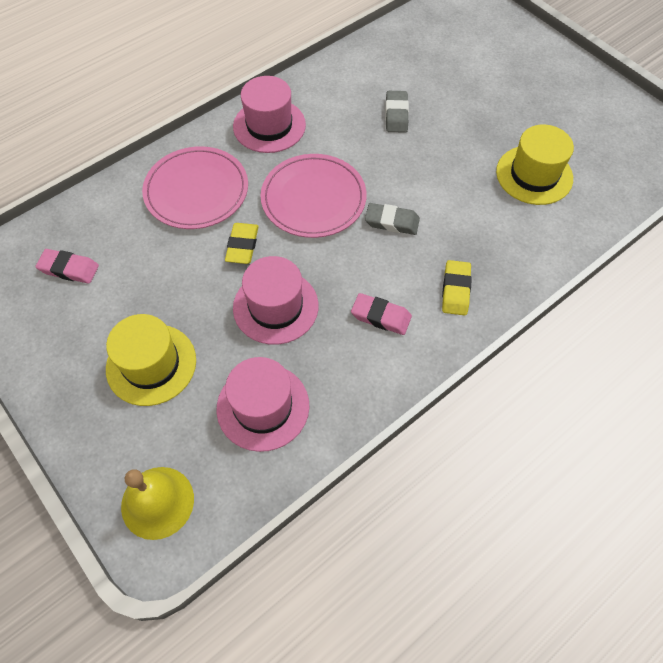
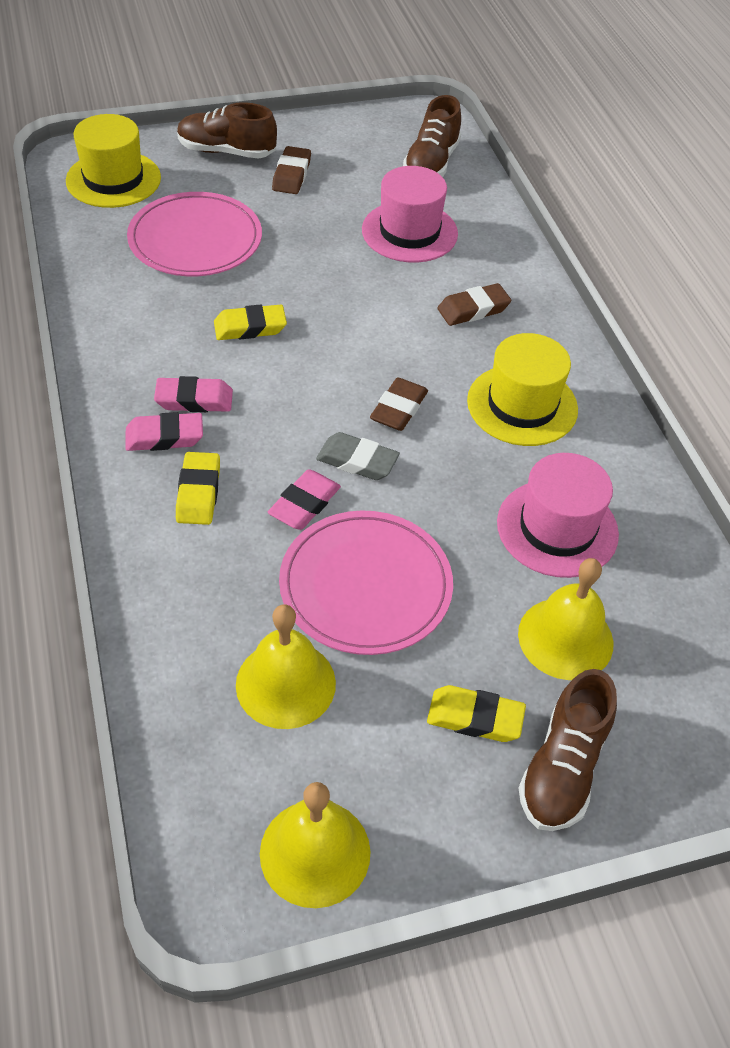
brown eraser: 0 -> 3
brown shoe: 0 -> 3
grey eraser: 2 -> 1
pink eraser: 2 -> 3
pink hat: 3 -> 2
yellow bell: 1 -> 3
yellow eraser: 2 -> 3

